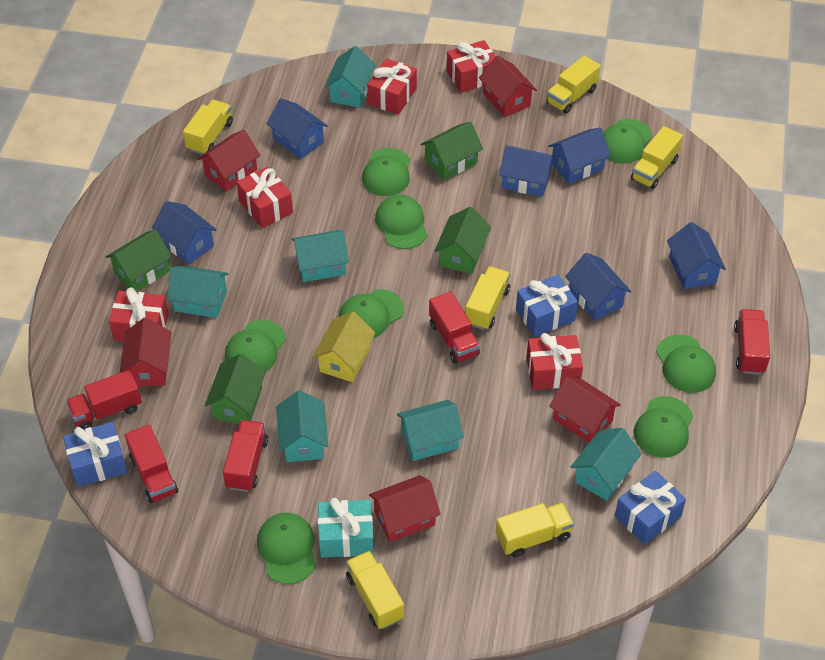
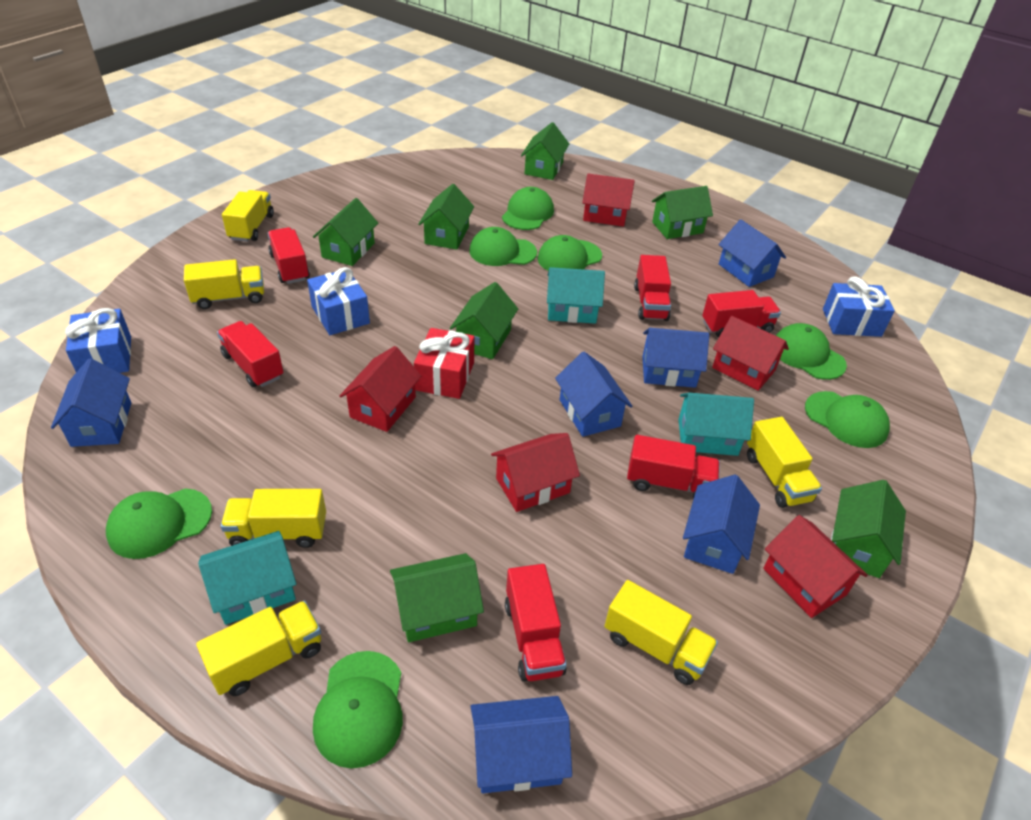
green cap: 8 -> 7
green house: 4 -> 7
red gift: 5 -> 1
red truck: 5 -> 6
turquoise gift: 1 -> 0
turquoise house: 6 -> 3
yellow house: 1 -> 0

